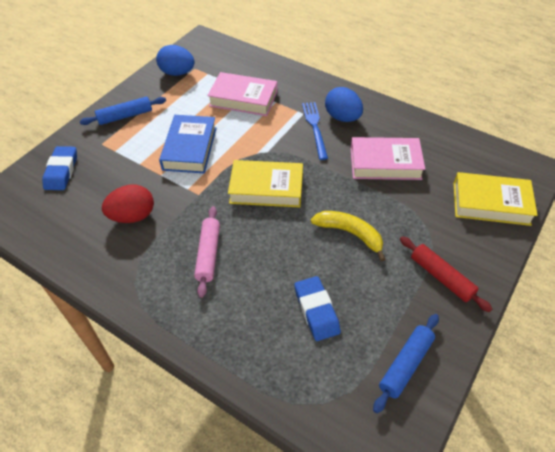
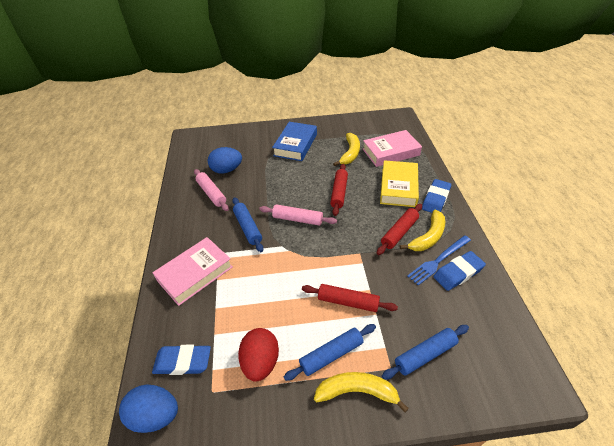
blue eraser: 2 -> 3
blue rolling pin: 2 -> 3
pink rolling pin: 1 -> 2
red rolling pin: 1 -> 3
yellow banana: 1 -> 3
yellow book: 2 -> 1

